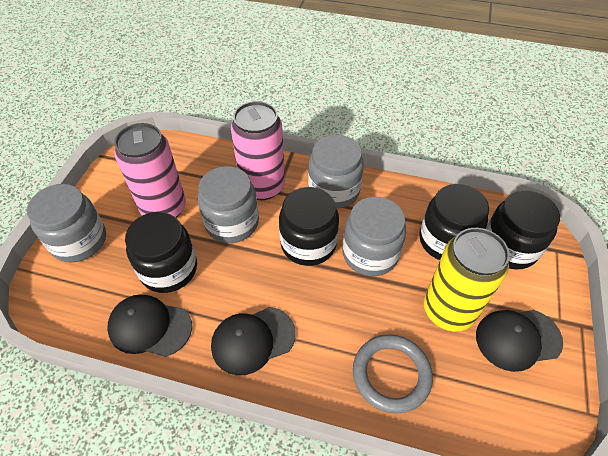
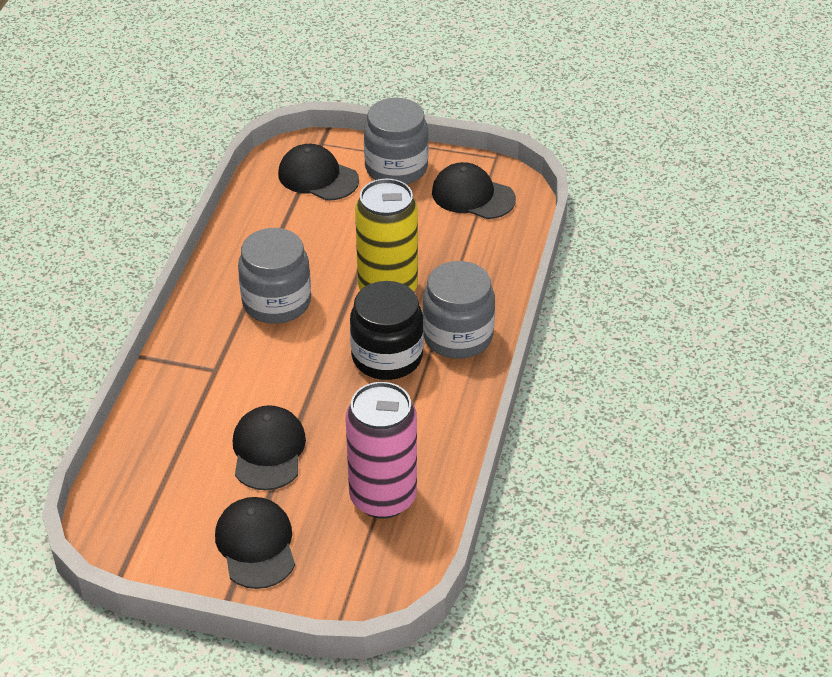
black cap: 3 -> 4
black jar: 4 -> 1
grey jar: 4 -> 3
grey ring: 1 -> 0
pink can: 2 -> 1

